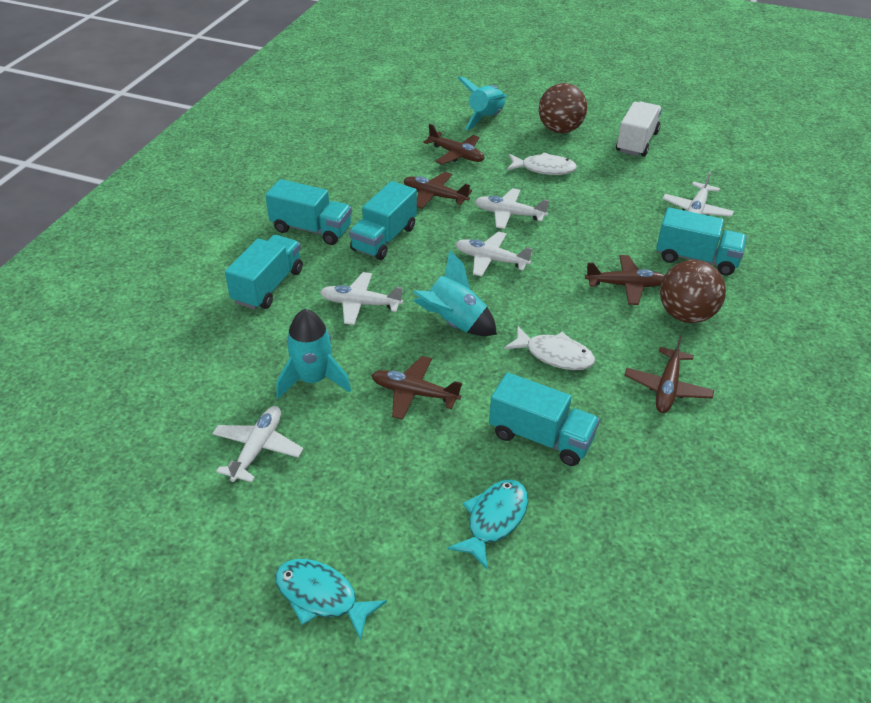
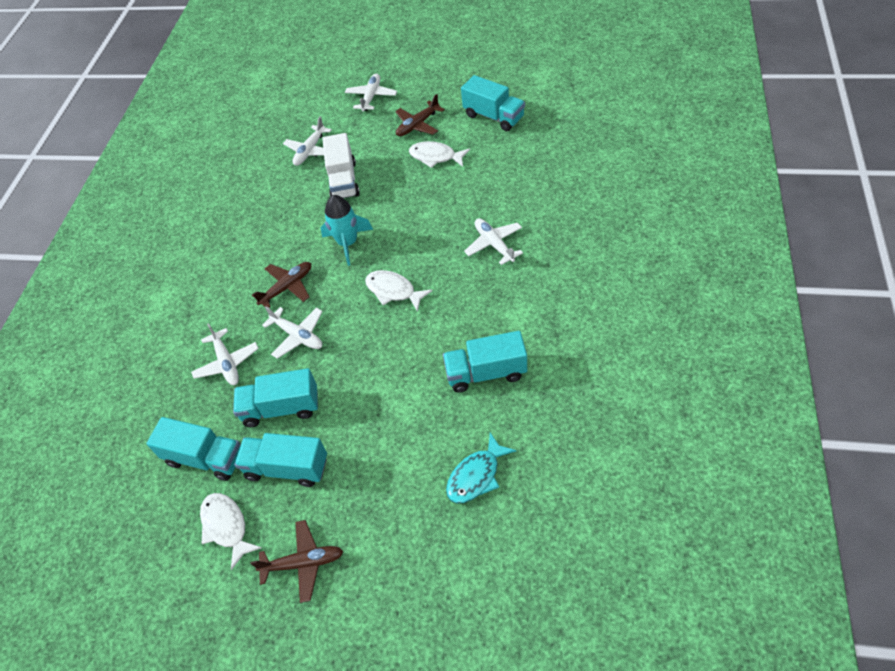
brown ball: 2 -> 0
brown plane: 5 -> 3
turquoise fish: 2 -> 1
turquoise rocket: 3 -> 1
white fish: 2 -> 3

